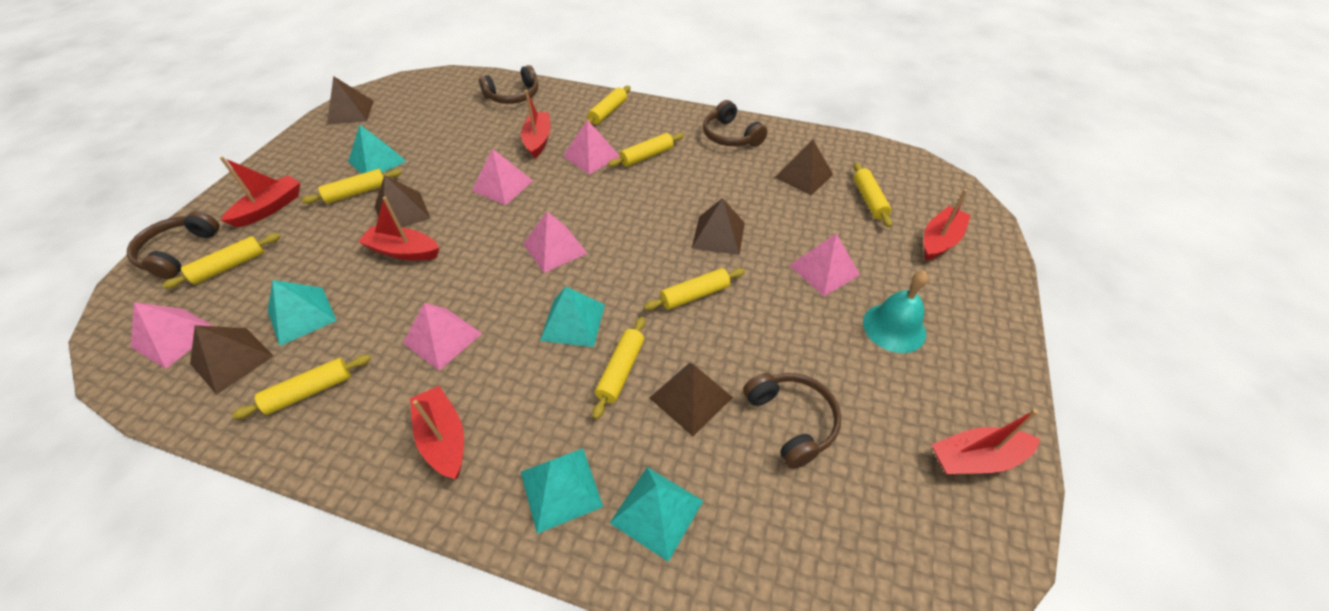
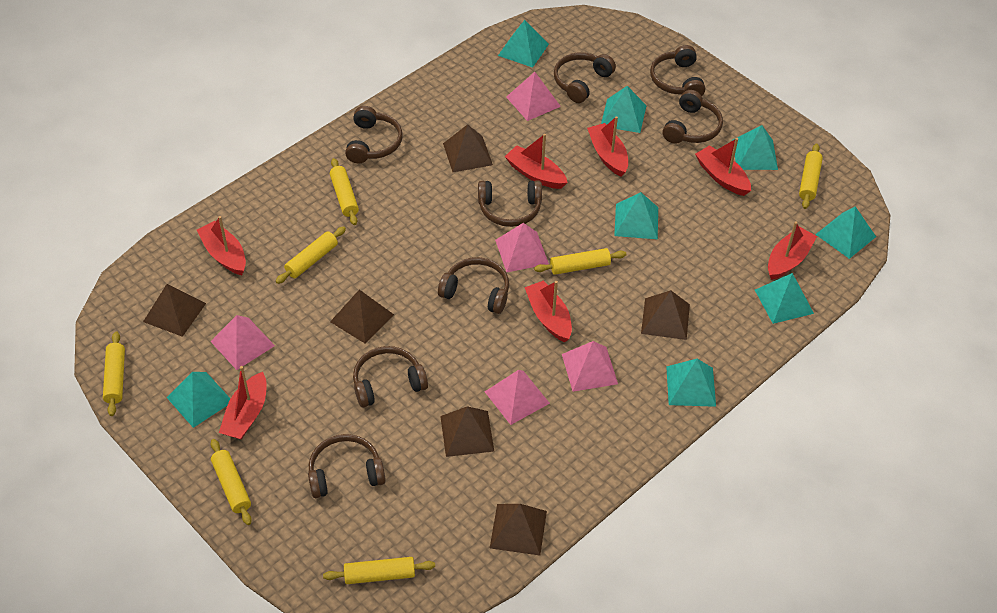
brown headphones: 4 -> 8
pink pyramid: 6 -> 5
red boat: 6 -> 7
turquoise bell: 1 -> 0
turquoise pyramid: 5 -> 8
yellow rolling pin: 8 -> 7

